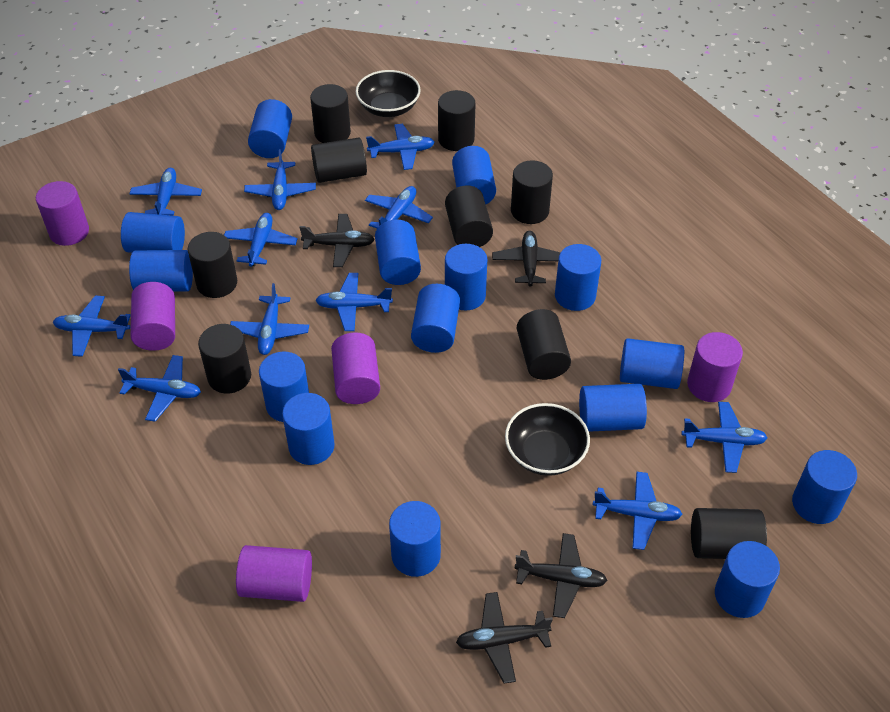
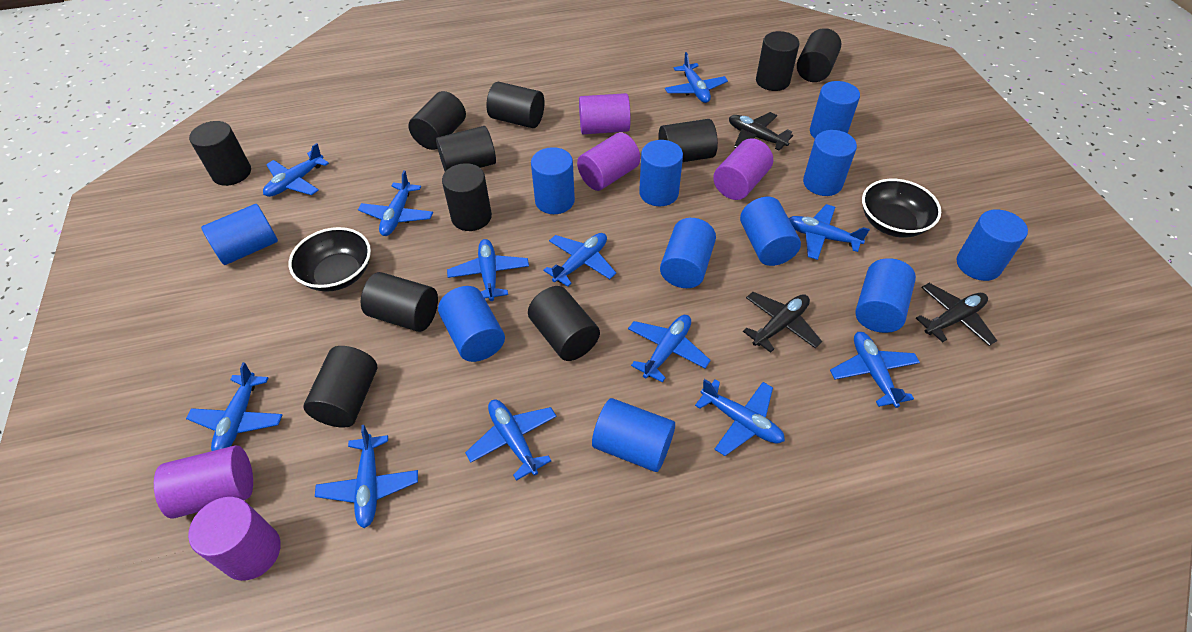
black cylinder: 9 -> 11
black plane: 4 -> 3
blue cylinder: 15 -> 11
blue plane: 11 -> 12

